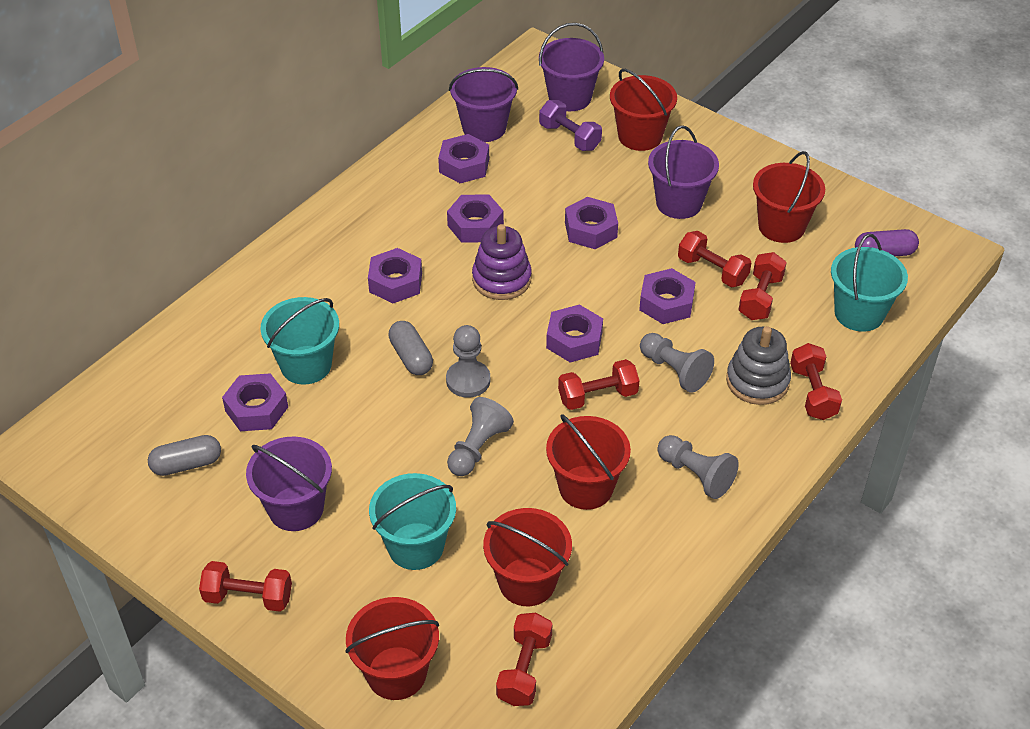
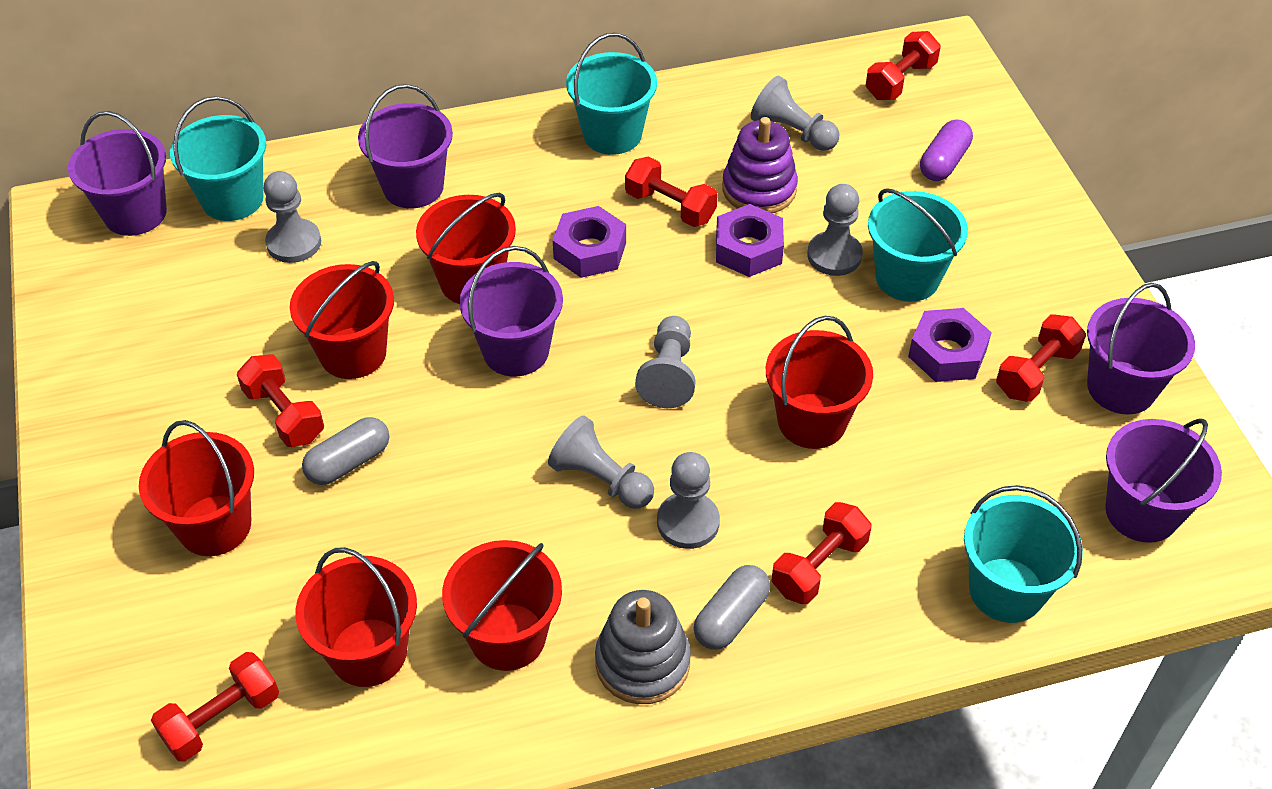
grey pawn: 4 -> 6
purple bucket: 4 -> 5
purple dumbbell: 1 -> 0
purple nut: 7 -> 3
red bucket: 5 -> 6
turquoise bucket: 3 -> 4

